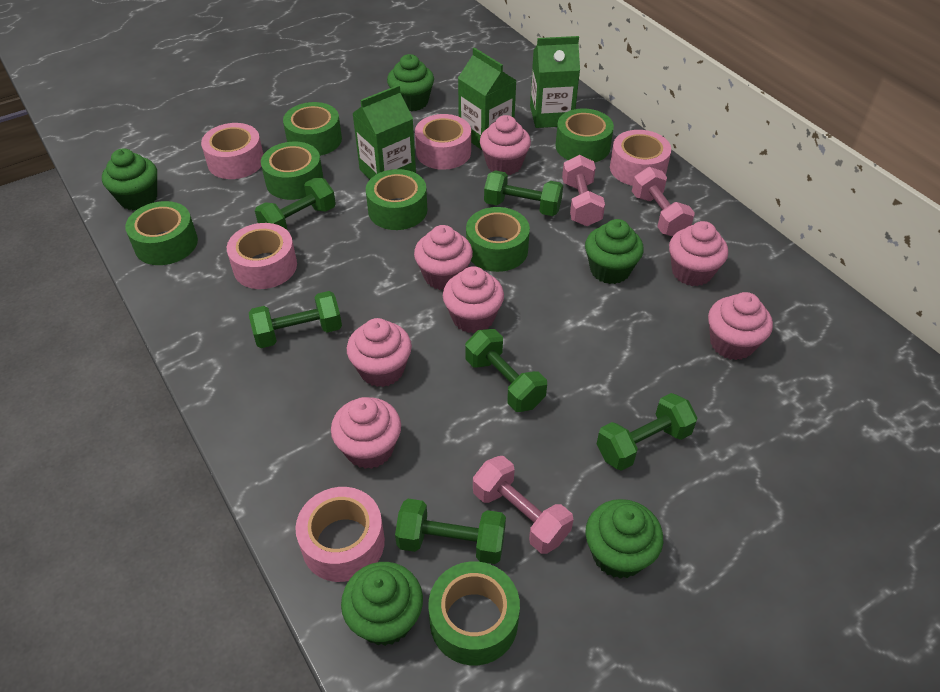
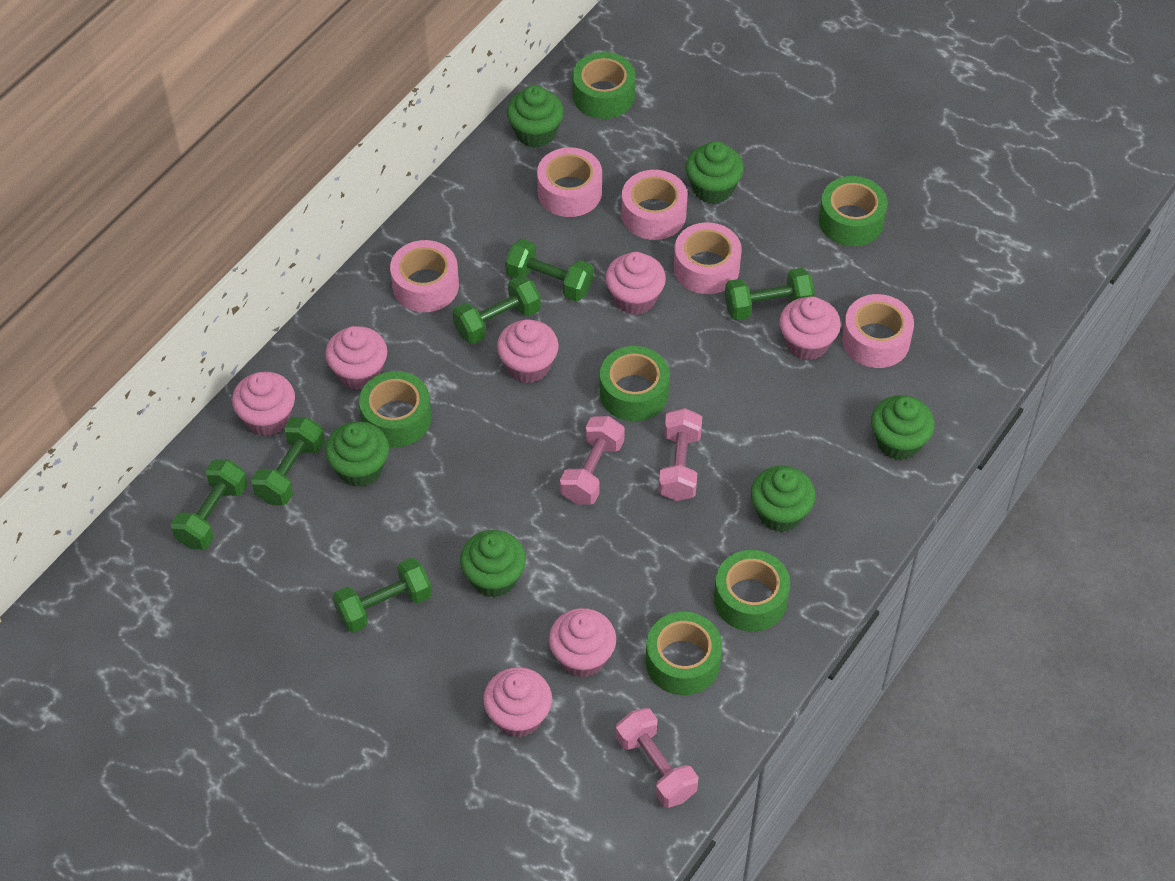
green carton: 3 -> 0
green cupcake: 5 -> 6
green tape: 7 -> 6

